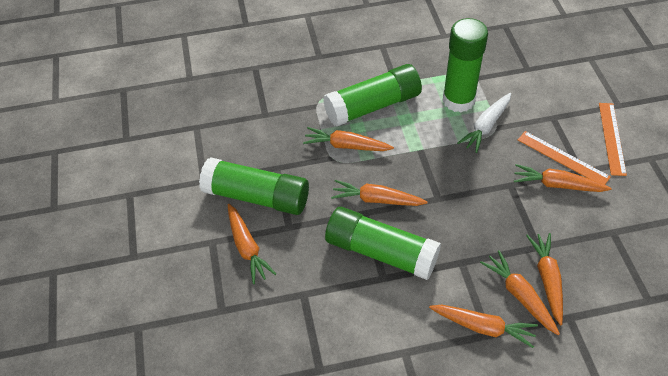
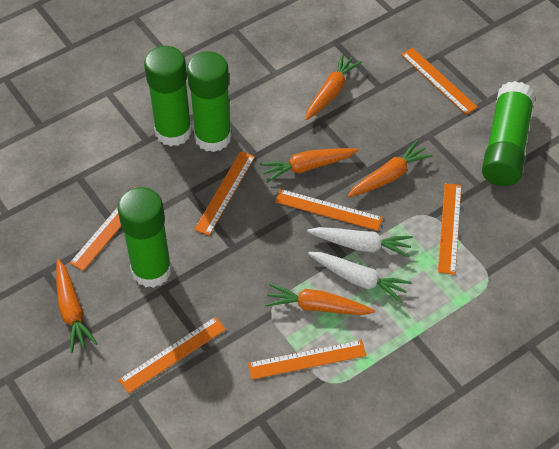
orange carrot: 7 -> 5
orange ruler: 2 -> 7
white carrot: 1 -> 2

